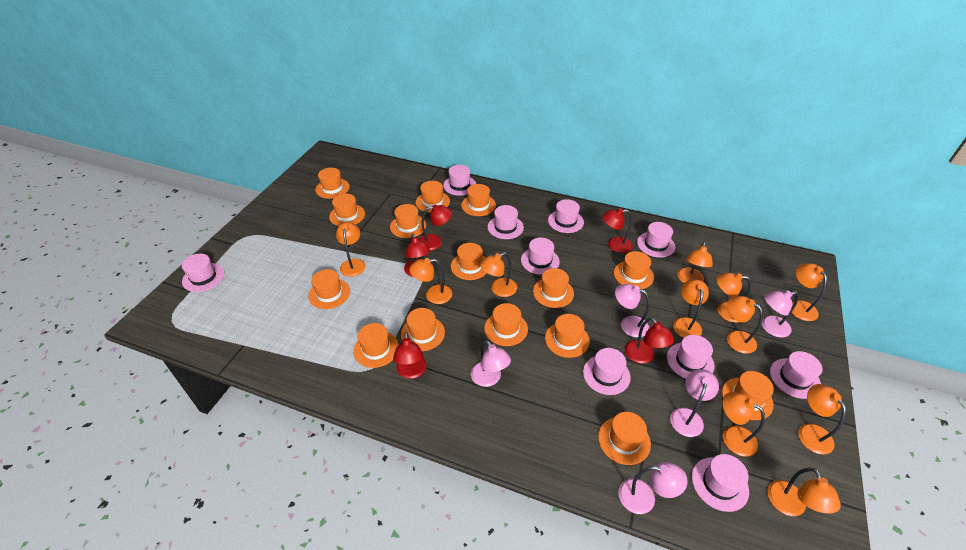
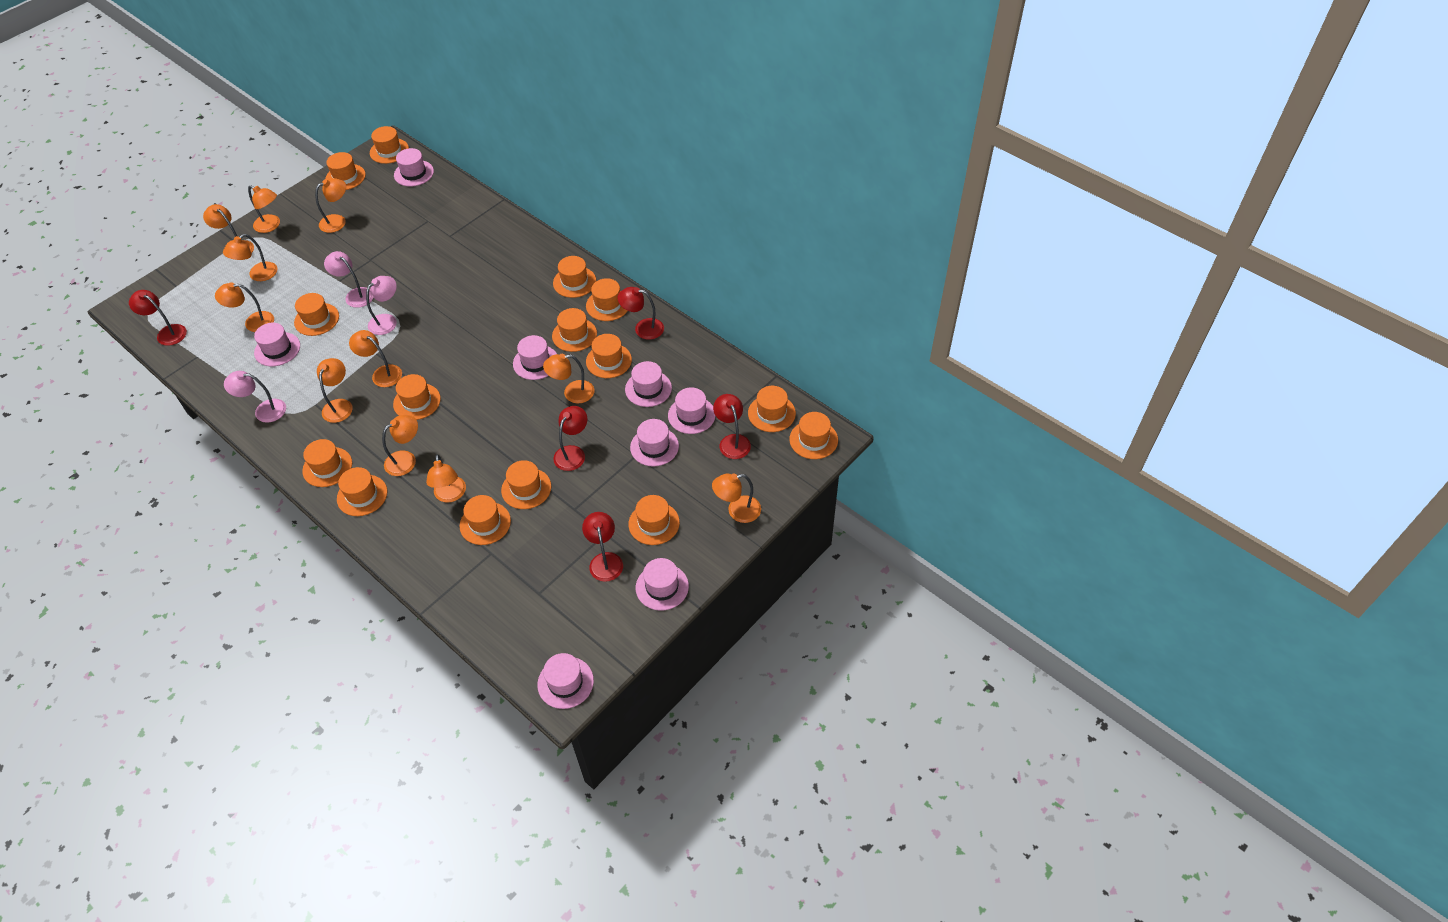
pink hat: 10 -> 8
pink lamp: 5 -> 3

